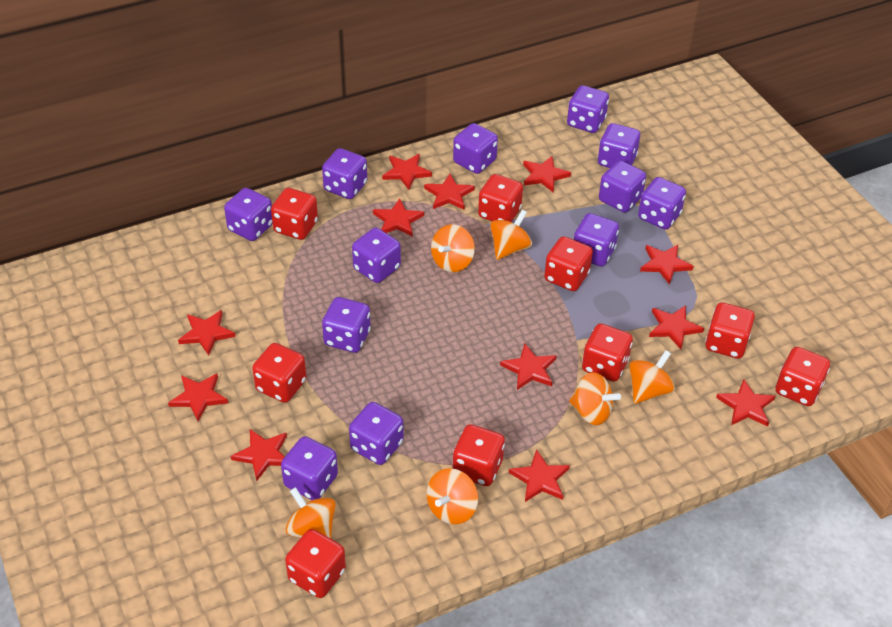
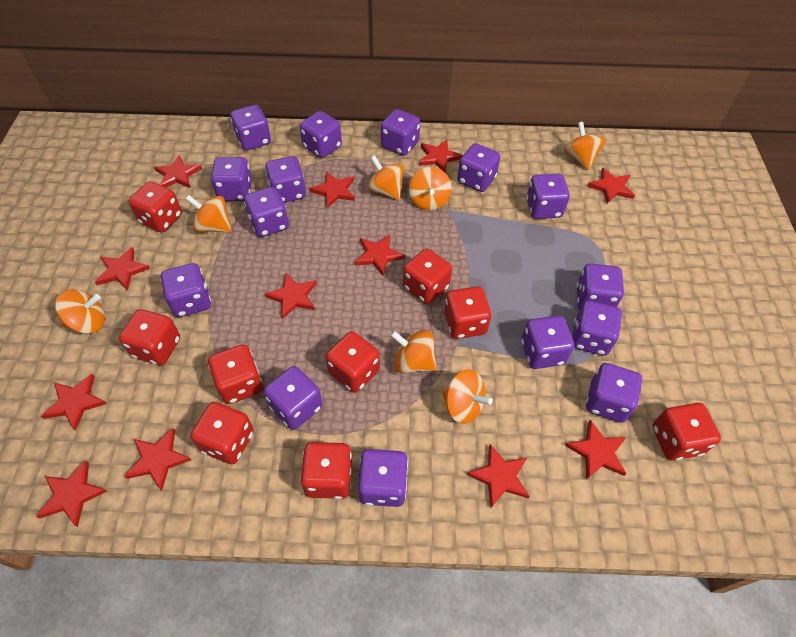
orange spinning top: 6 -> 7
purple dice: 12 -> 15

